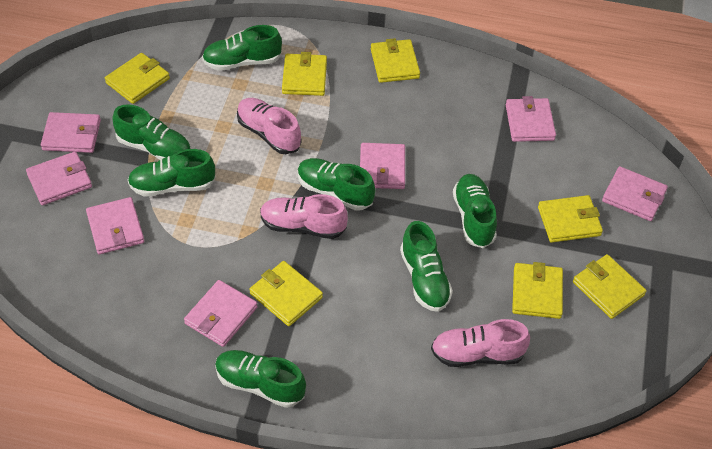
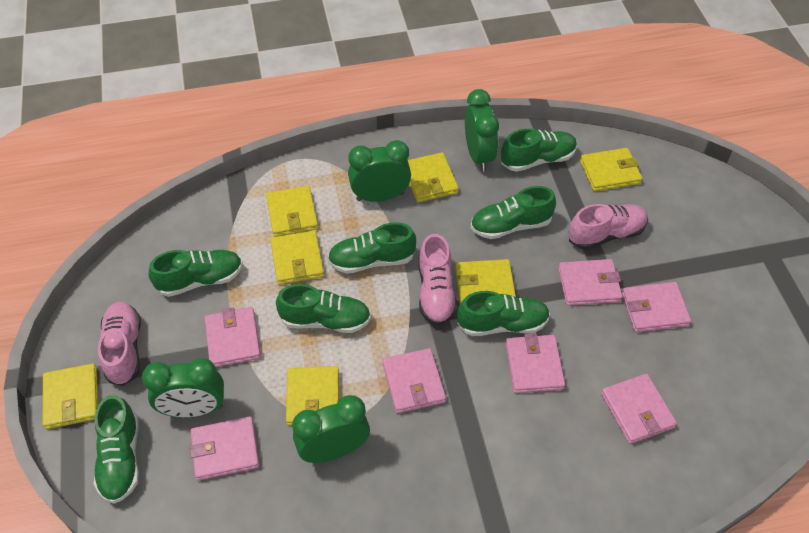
green clock: 0 -> 4

